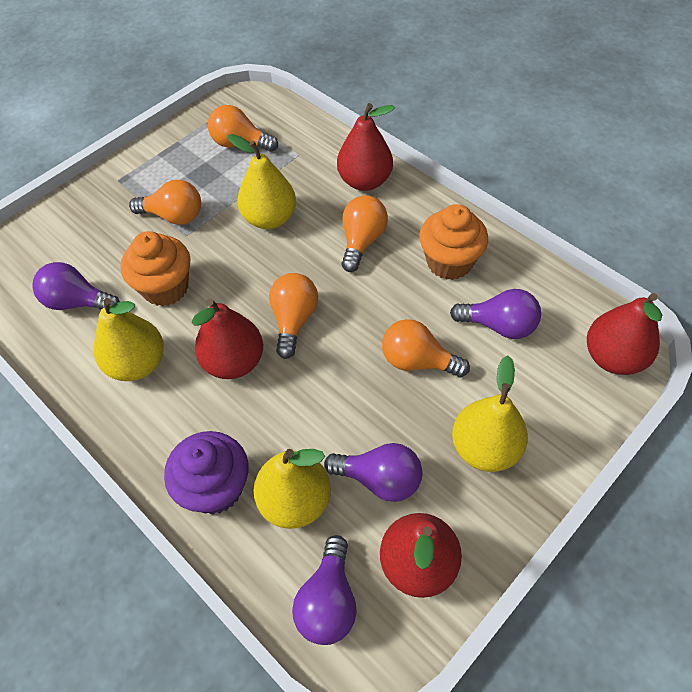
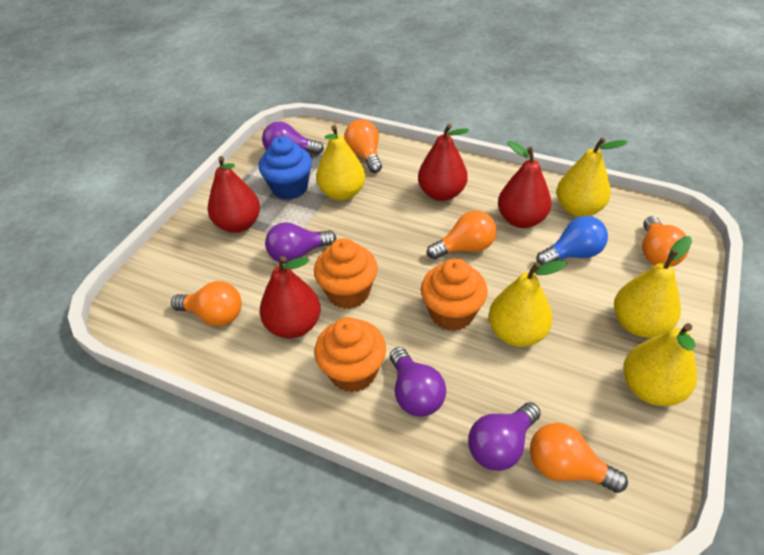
blue cupcake: 0 -> 1
blue light bulb: 0 -> 1
orange cupcake: 2 -> 3
purple cupcake: 1 -> 0
yellow pear: 4 -> 5

